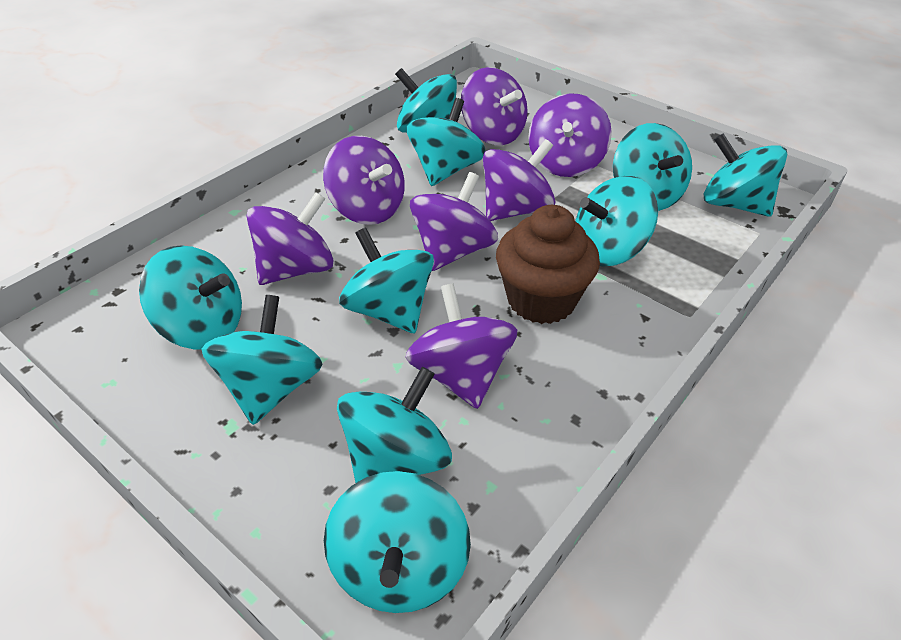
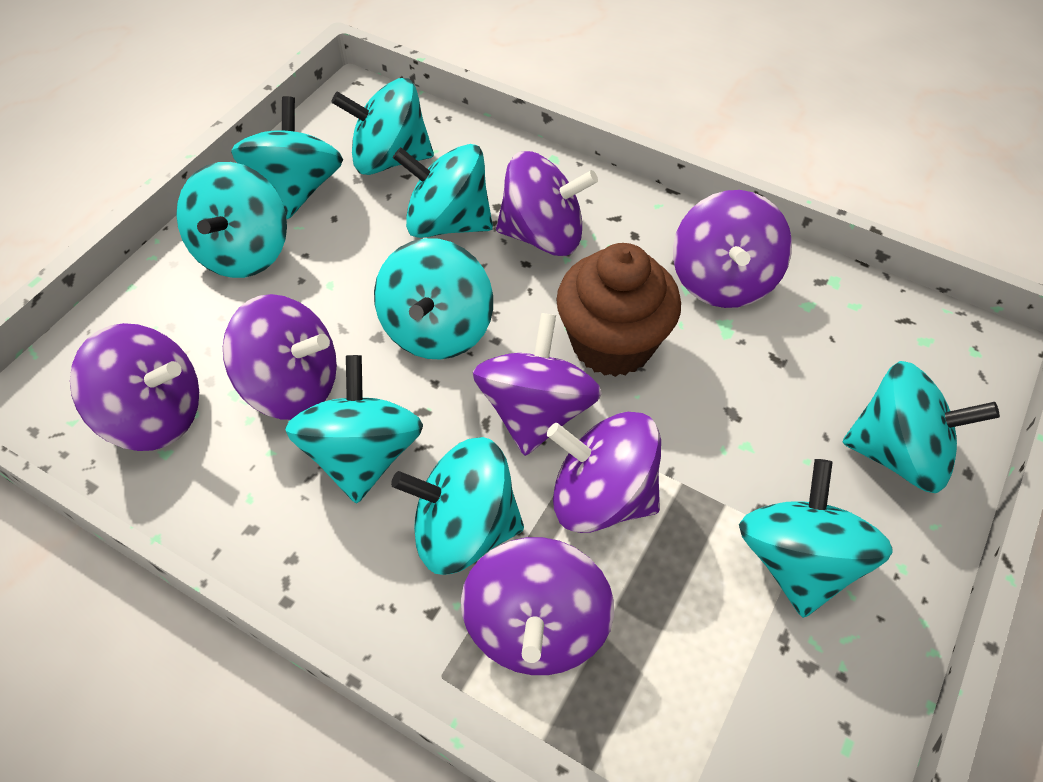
turquoise spinning top: 10 -> 9

